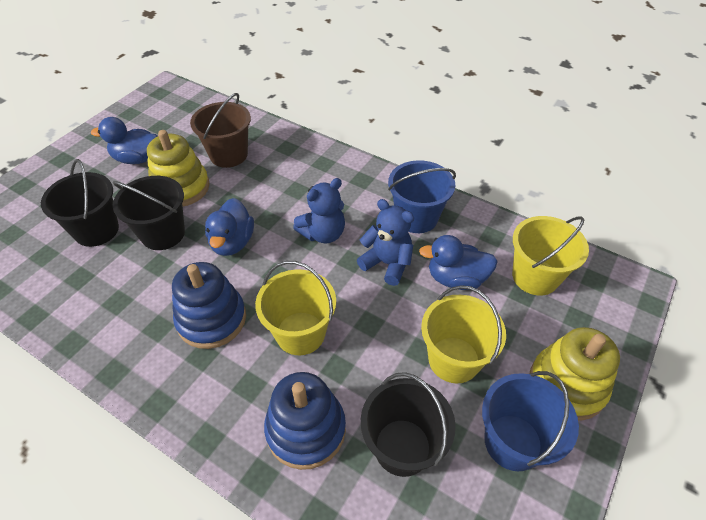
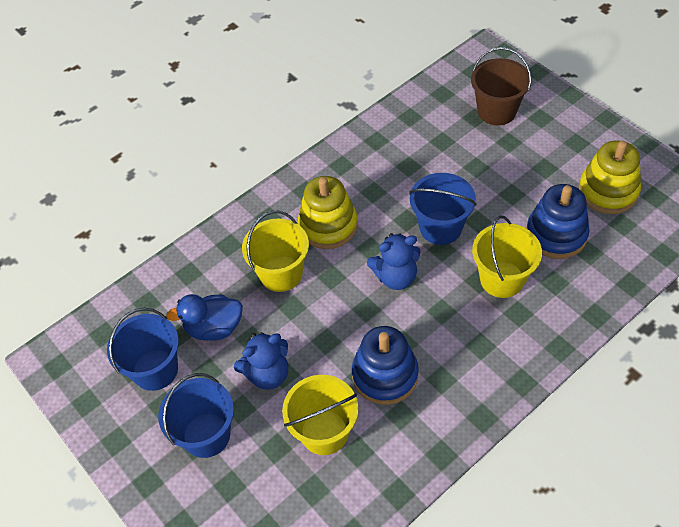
black bucket: 3 -> 0
blue bucket: 2 -> 3
blue duck: 3 -> 1

